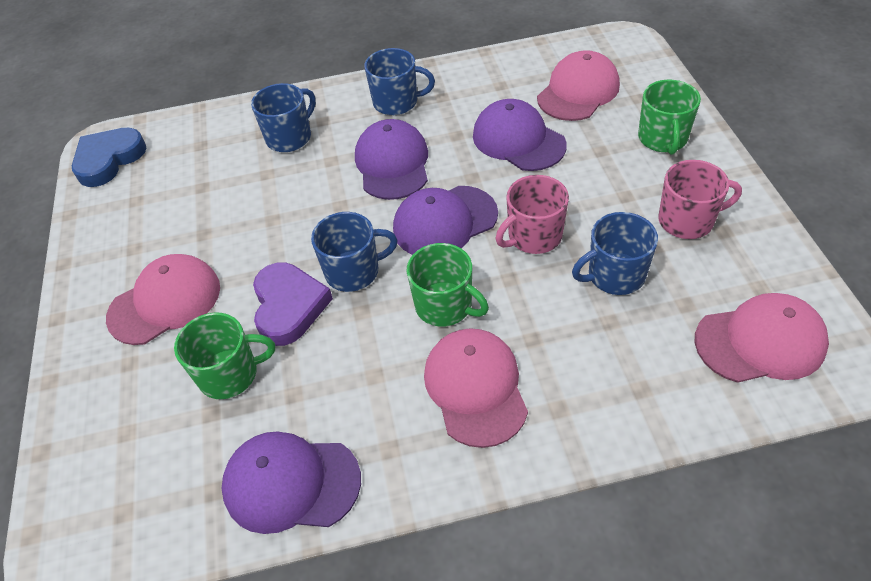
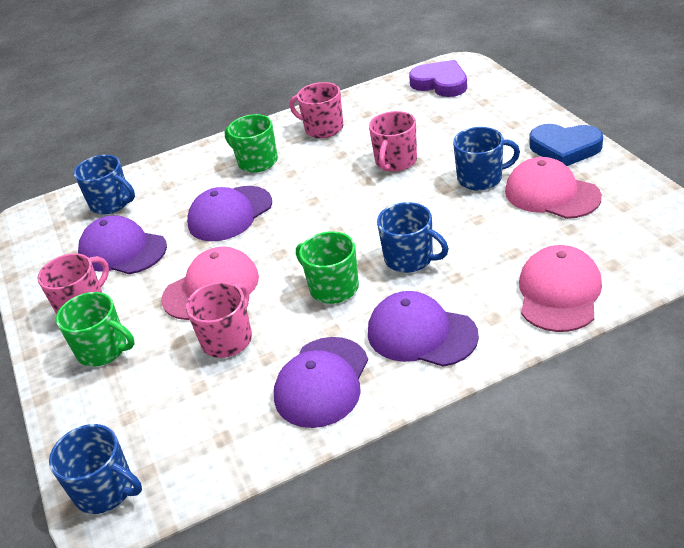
pink cap: 4 -> 3
pink mug: 2 -> 4

